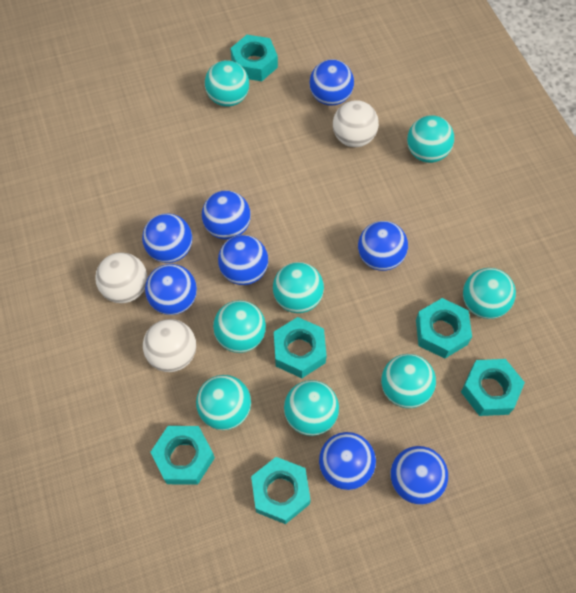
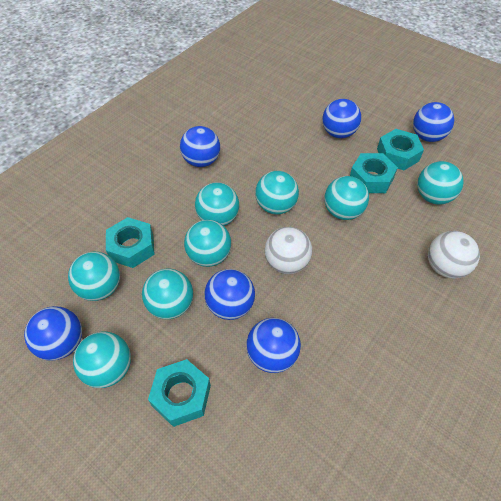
blue ball: 8 -> 6
turquoise nut: 6 -> 4
white ball: 3 -> 2

